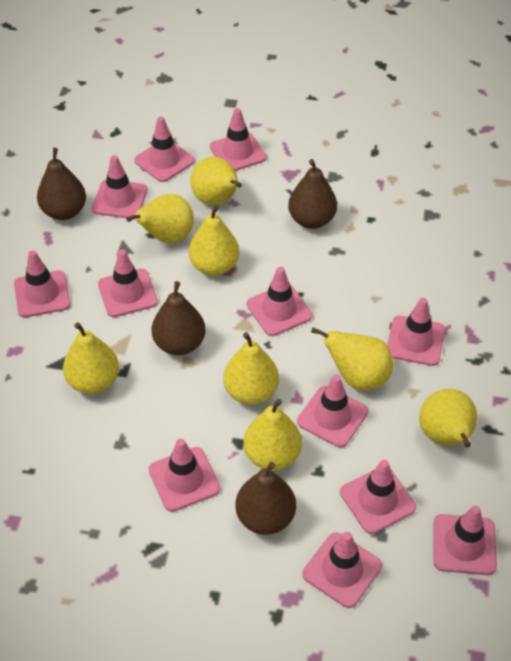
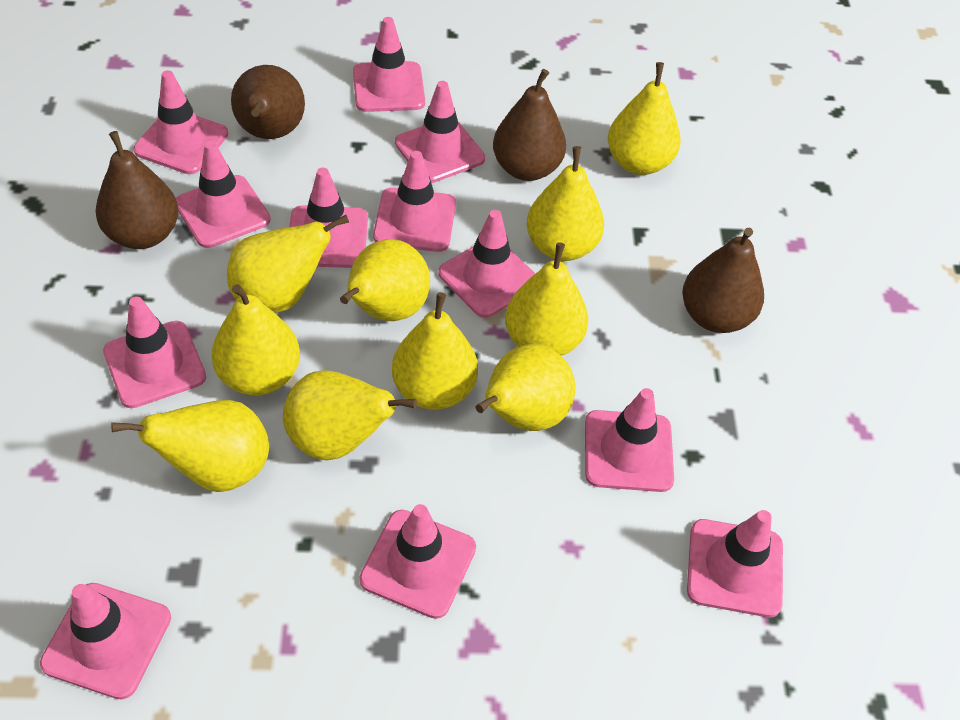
yellow pear: 8 -> 10

